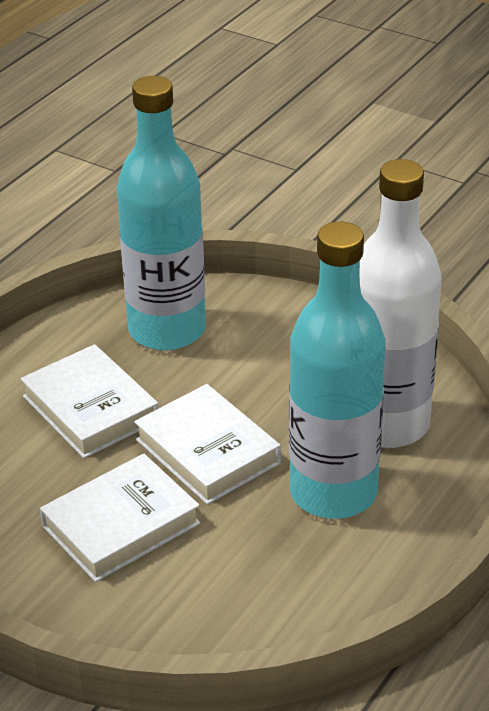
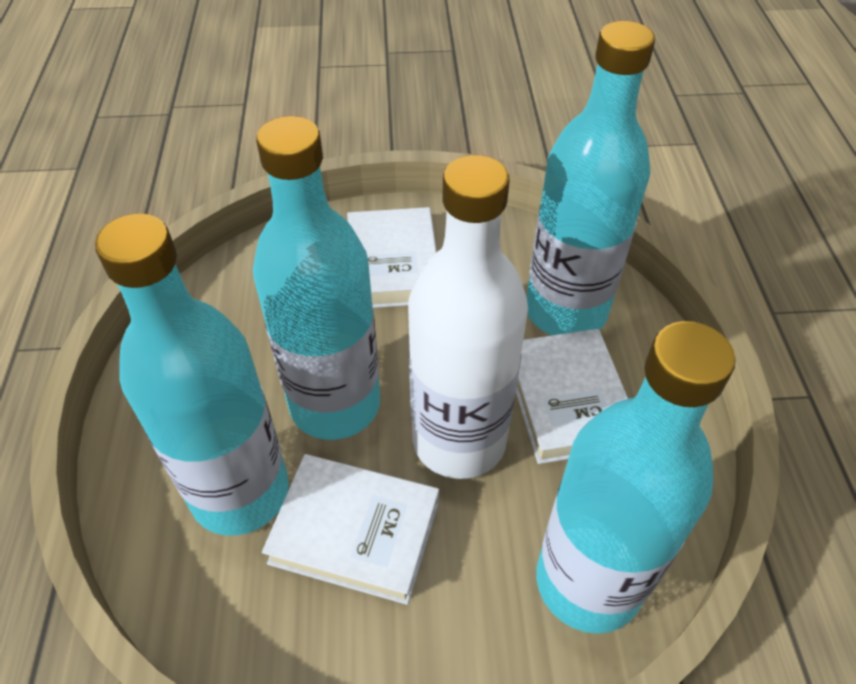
turquoise bottle: 2 -> 4

